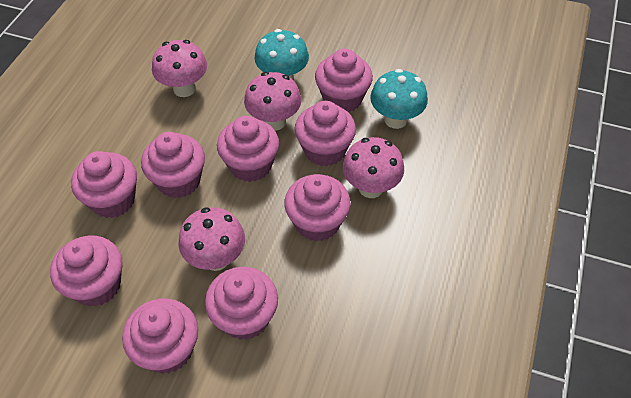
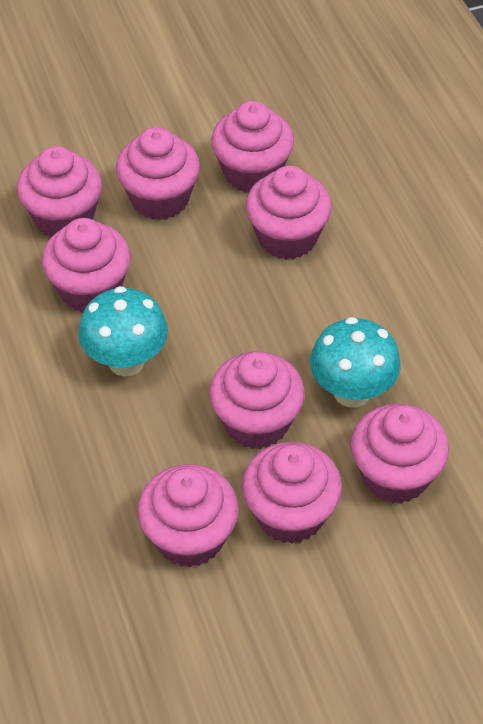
pink mushroom: 4 -> 0

